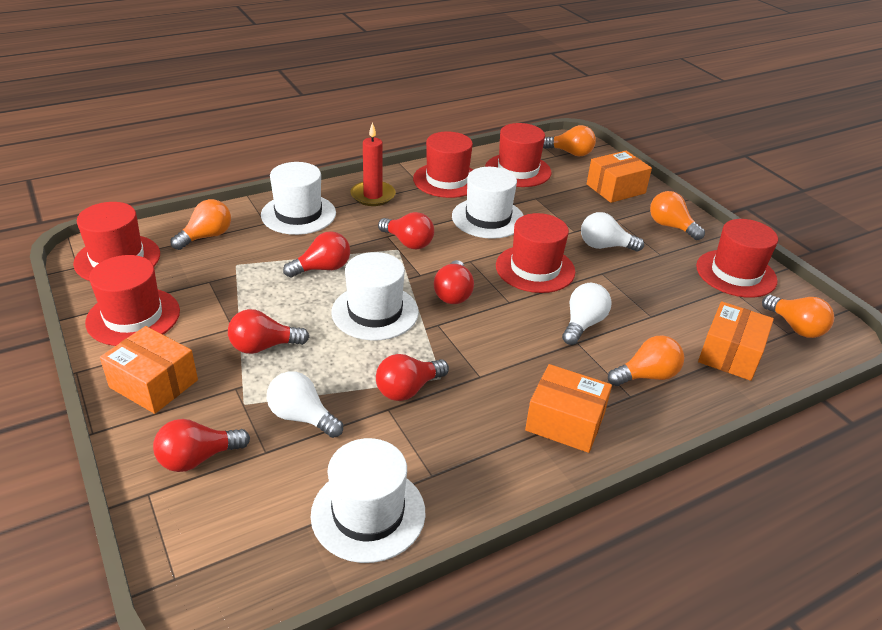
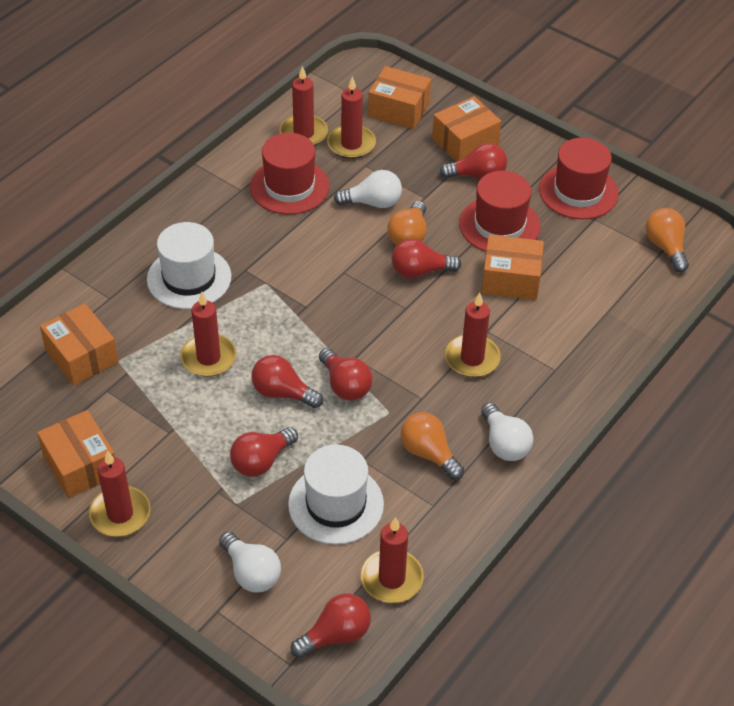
orange box: 4 -> 5
orange light bulb: 5 -> 3
red candle: 1 -> 6
red hat: 6 -> 3
white hat: 4 -> 2

